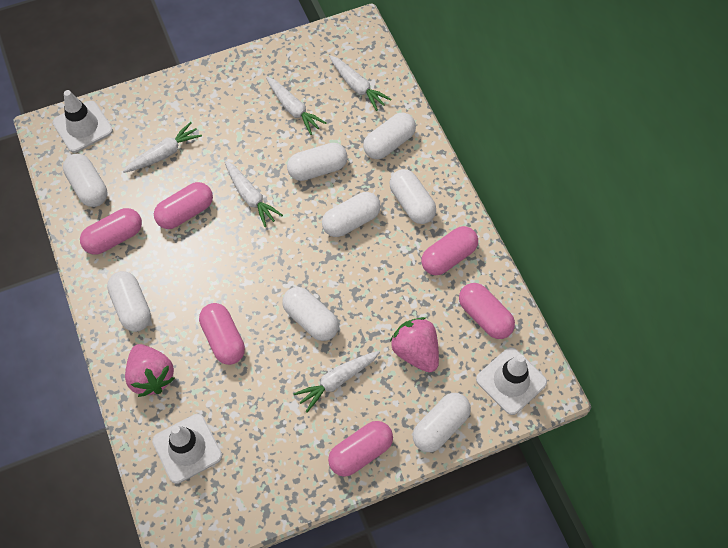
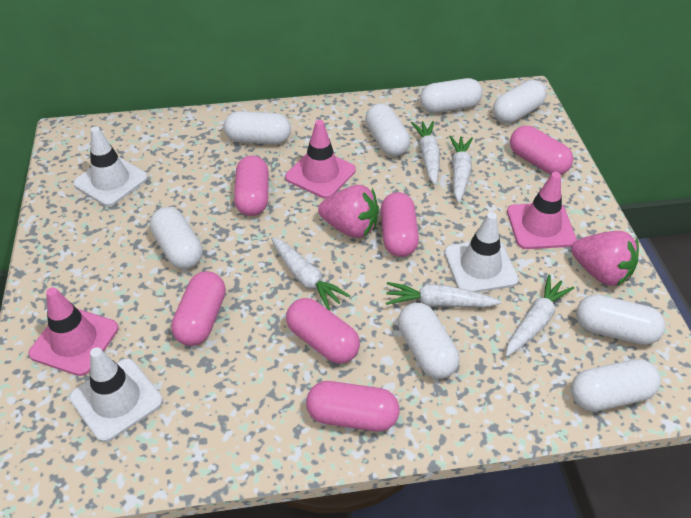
pink traffic cone: 0 -> 3

